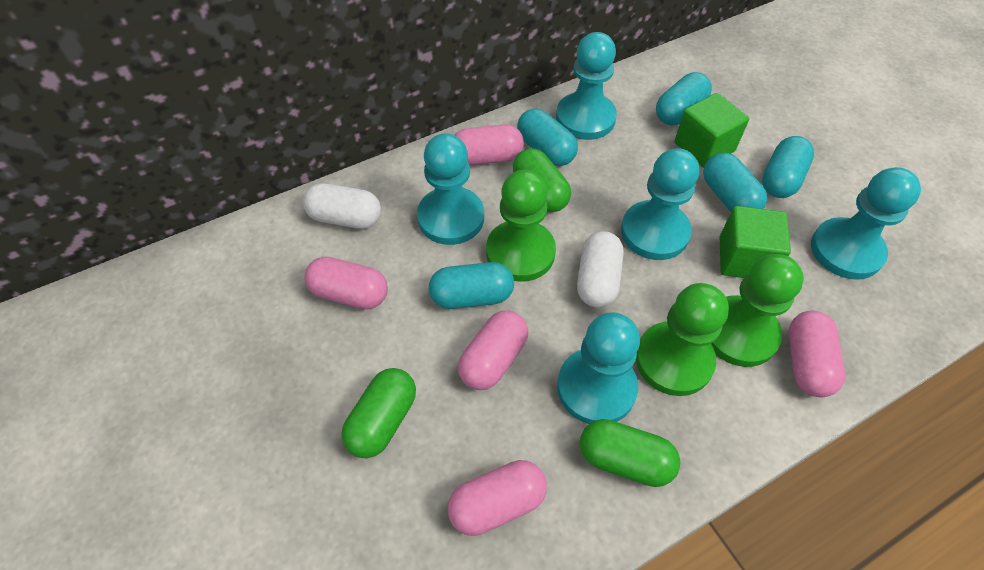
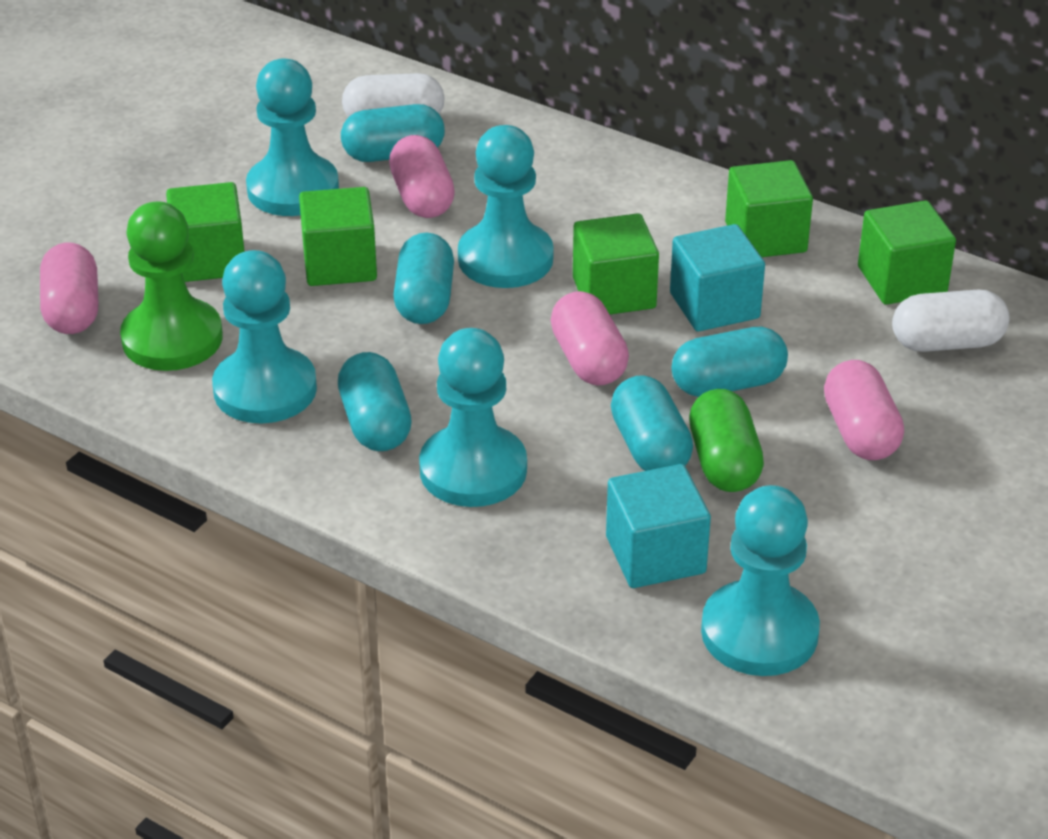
green capsule: 3 -> 1
green cube: 2 -> 5
green pawn: 3 -> 1
pink capsule: 5 -> 4
turquoise cube: 0 -> 2

